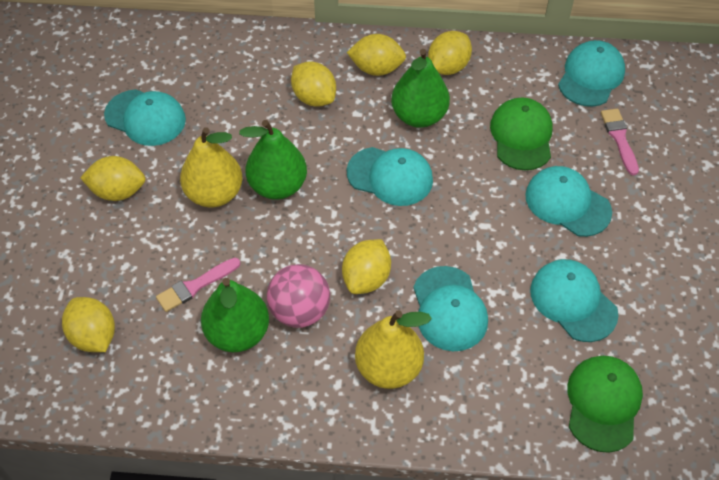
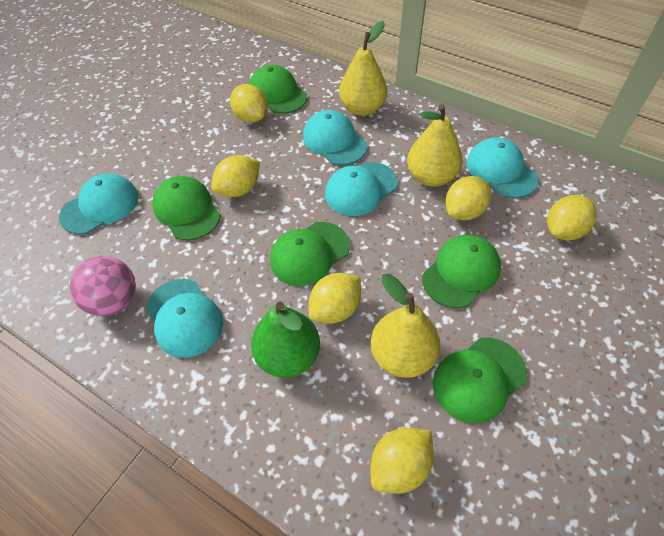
green cap: 2 -> 5
green pear: 3 -> 1
pink brush: 2 -> 0
turquoise cap: 6 -> 5
yellow pear: 2 -> 3

